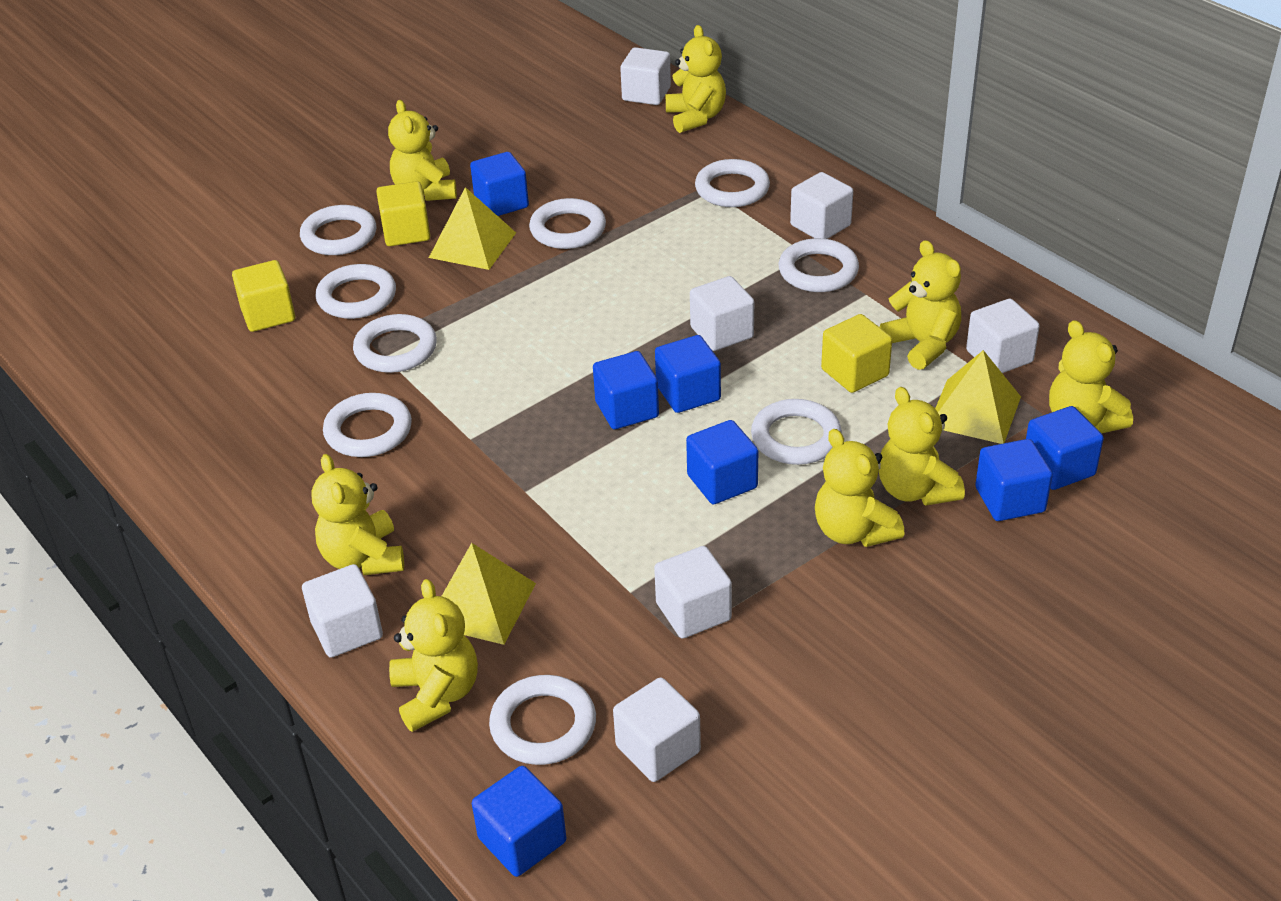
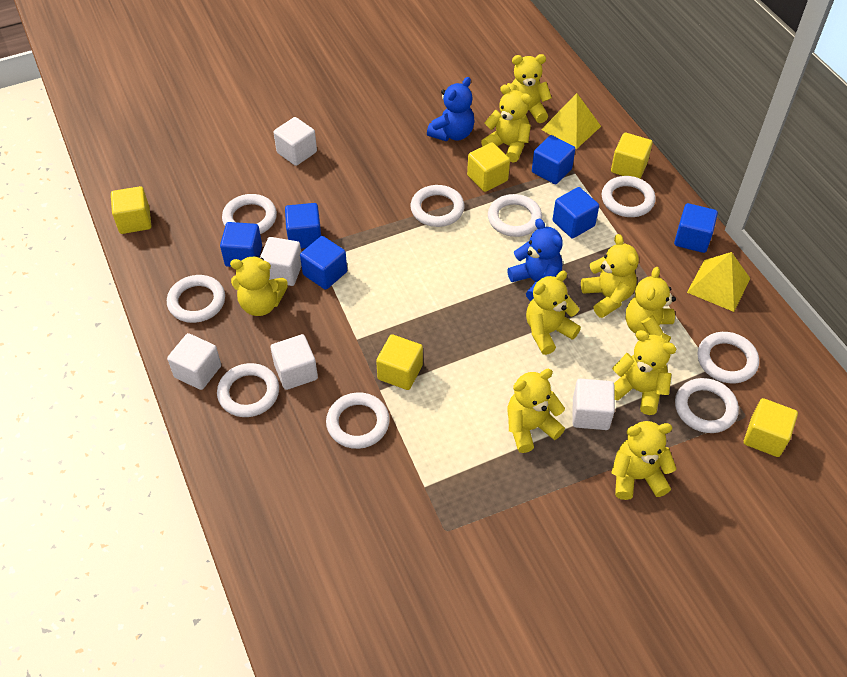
blue cube: 7 -> 6
blue teddy bear: 0 -> 2
white cube: 7 -> 5
yellow cube: 3 -> 5
yellow pyramid: 3 -> 2
yellow teddy bear: 8 -> 9

